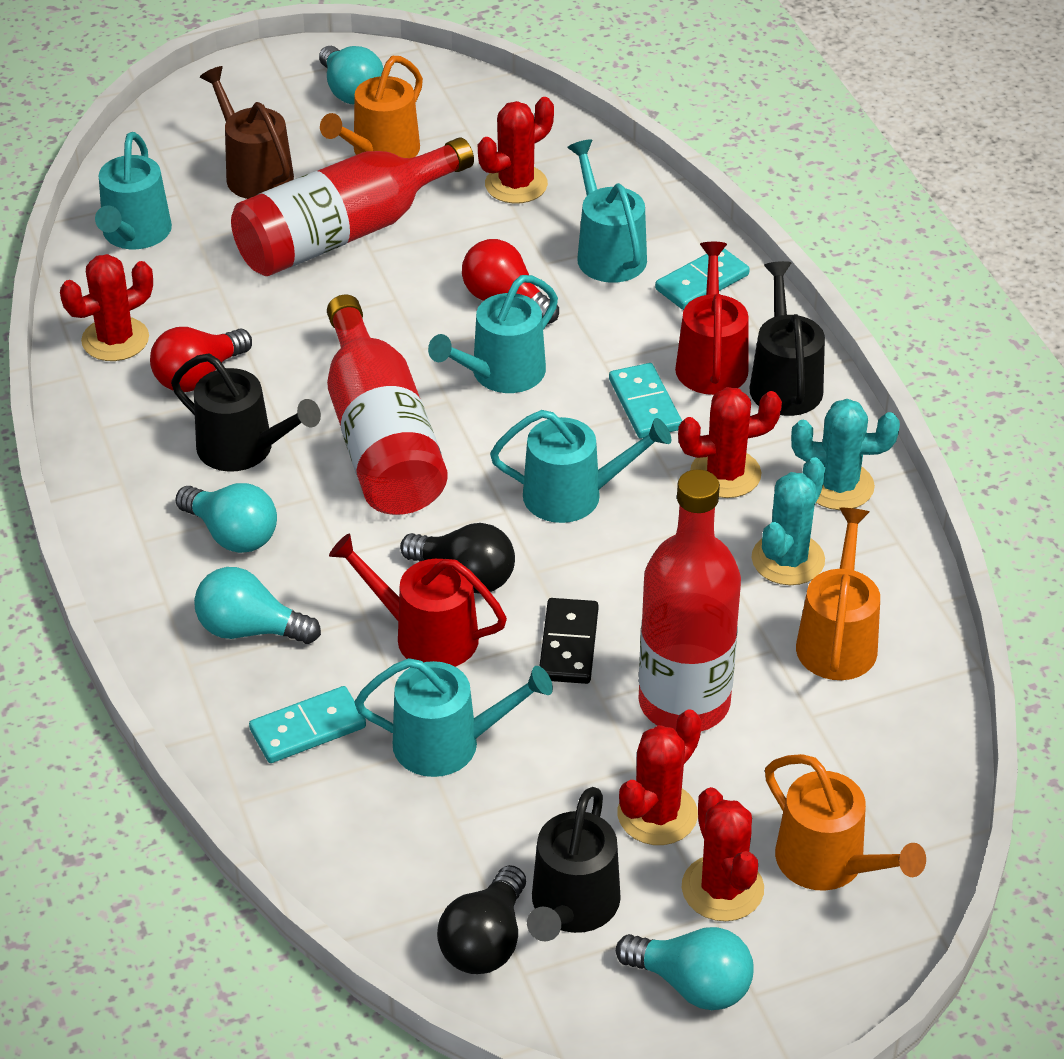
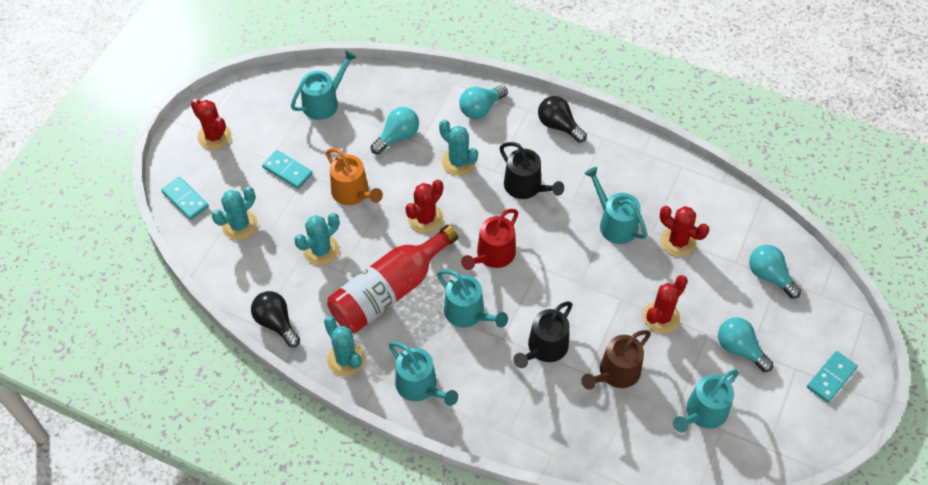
black domino: 1 -> 0
black watering can: 3 -> 2
orange watering can: 3 -> 1
red bottle: 3 -> 1
red cactus: 5 -> 4
red light bulb: 2 -> 0
red watering can: 2 -> 1
turquoise cactus: 2 -> 4

